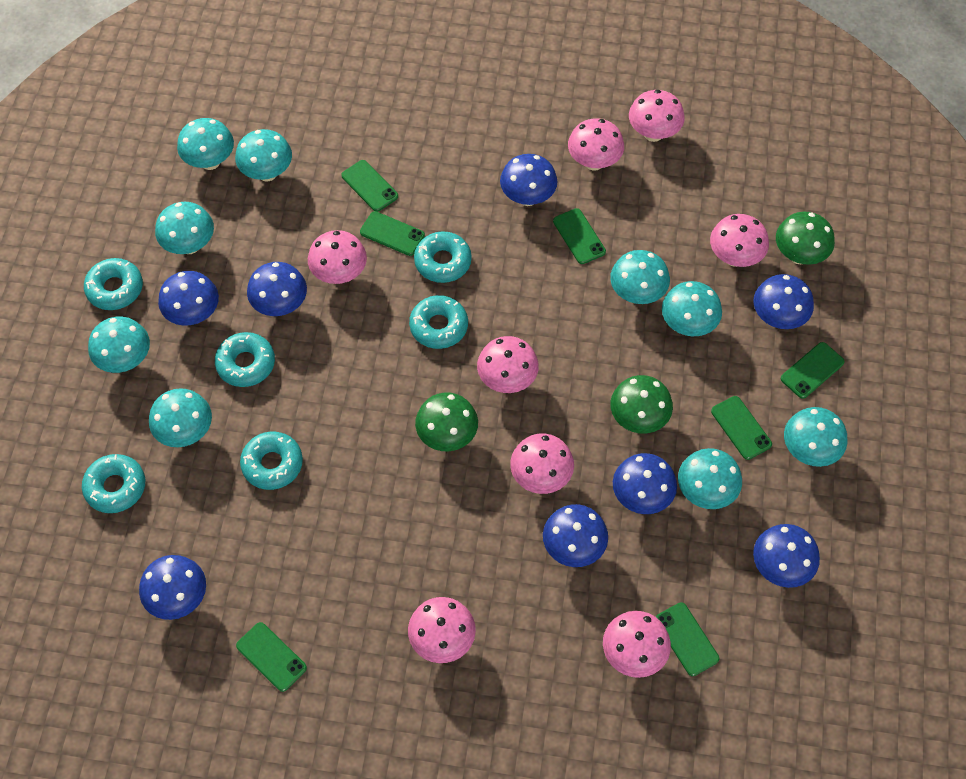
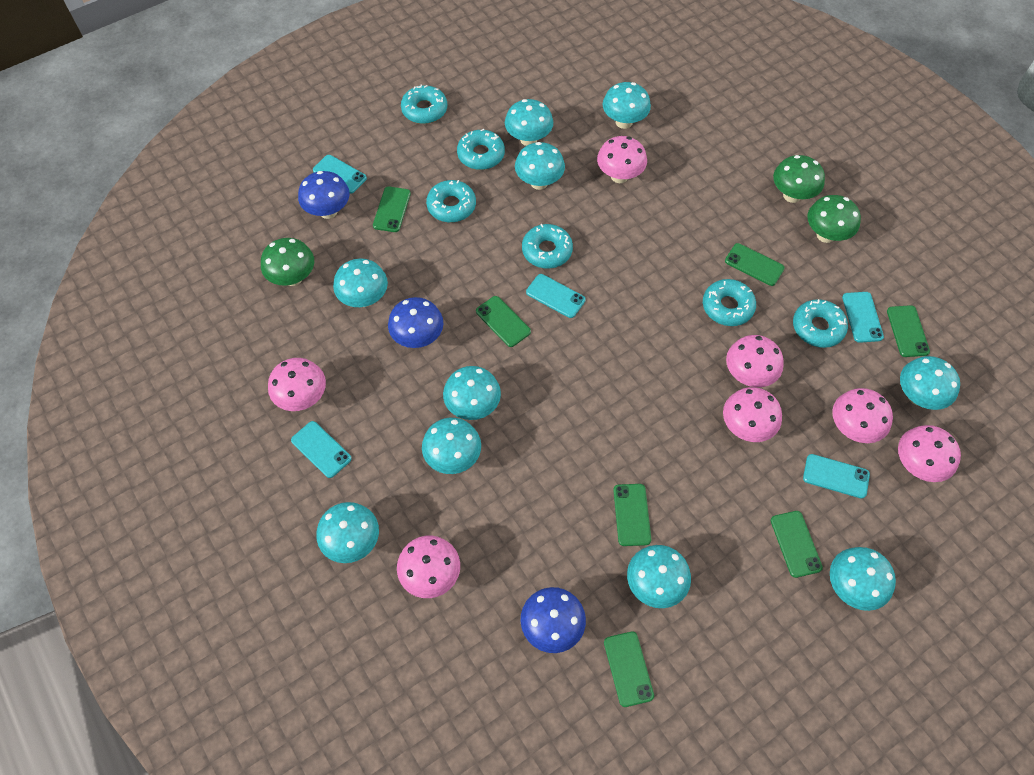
blue mushroom: 8 -> 3
pink mushroom: 8 -> 7
turquoise mushroom: 9 -> 10
turquoise phone: 0 -> 5

